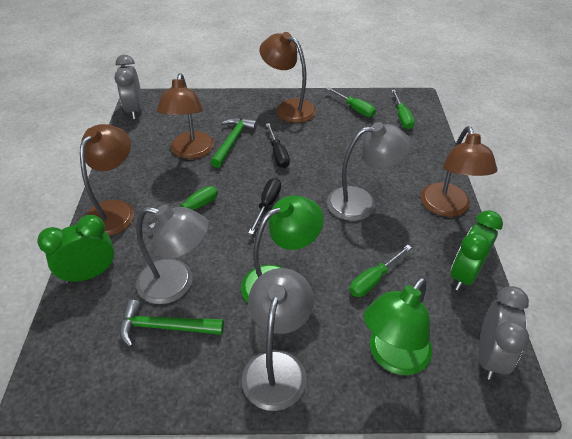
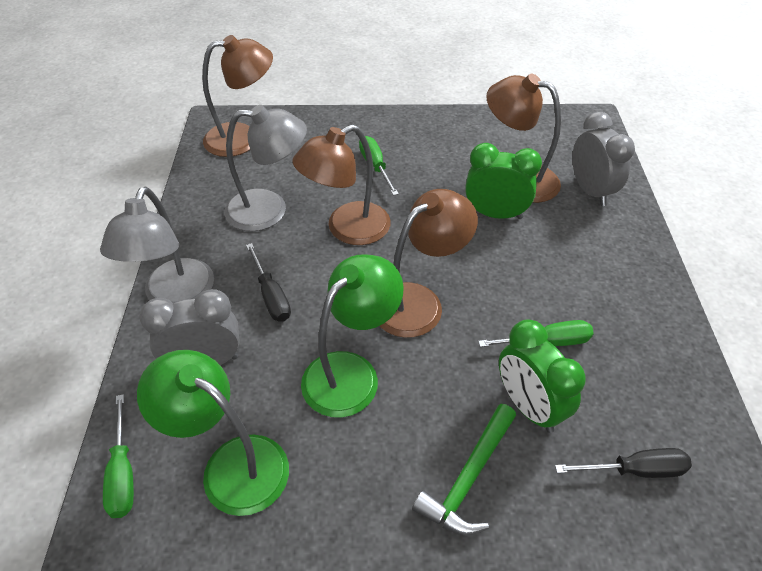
green hammer: 2 -> 1
green screwdriver: 4 -> 3
grey lamp: 3 -> 2

